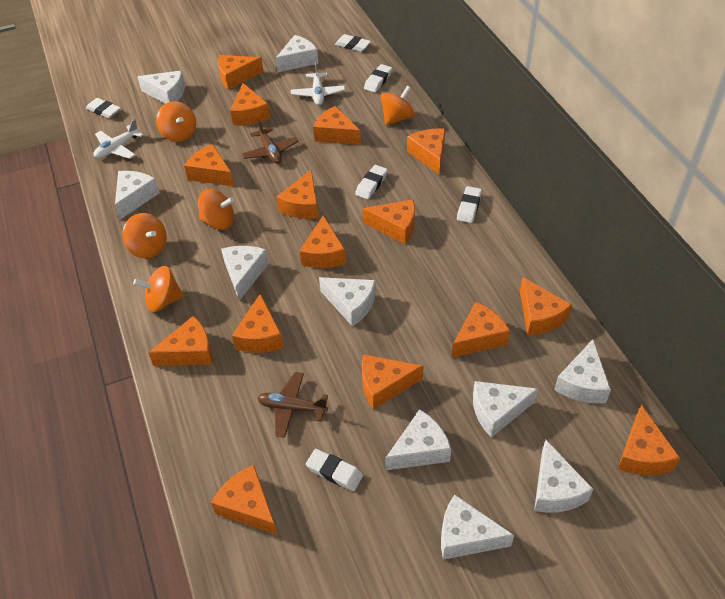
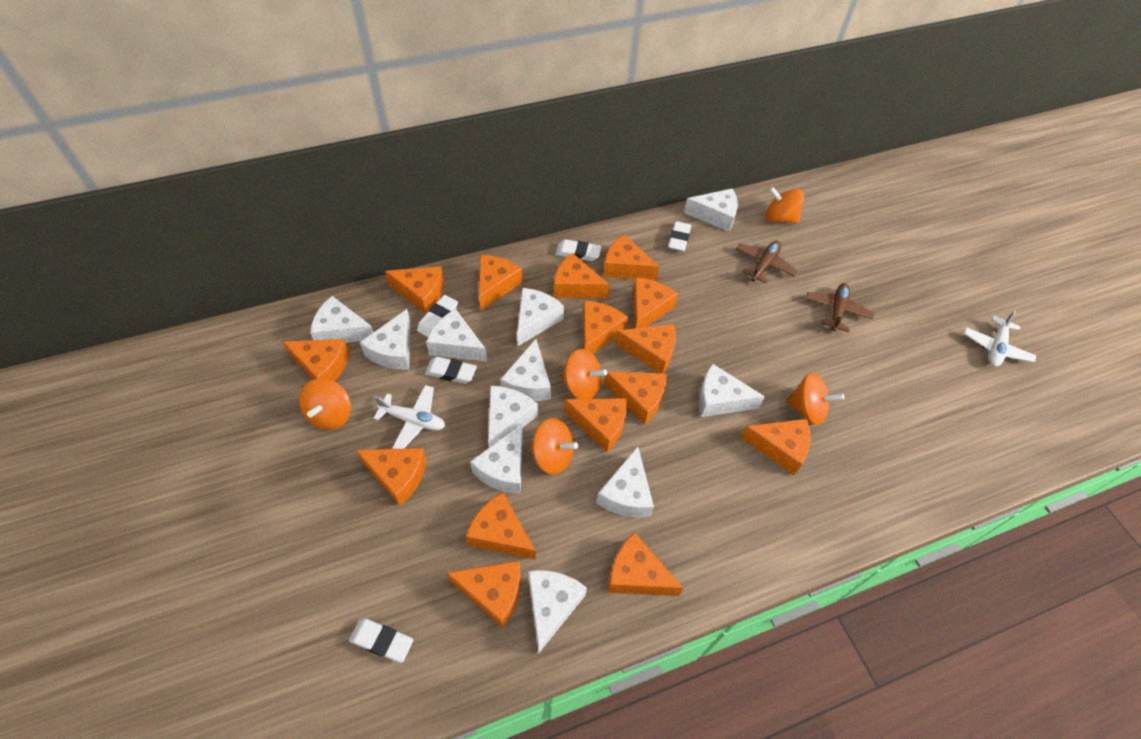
white cheese: 10 -> 11
white eraser: 6 -> 5

